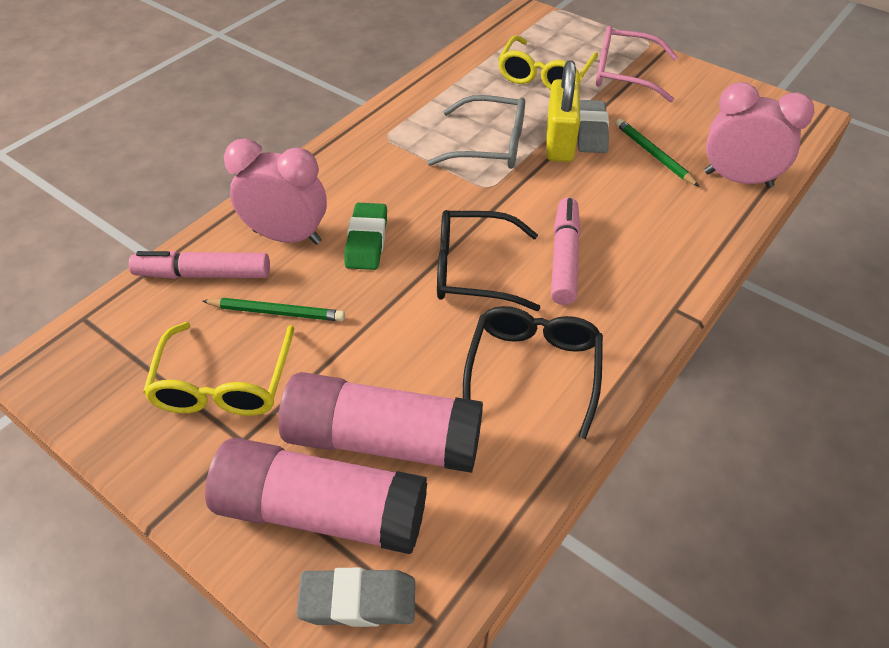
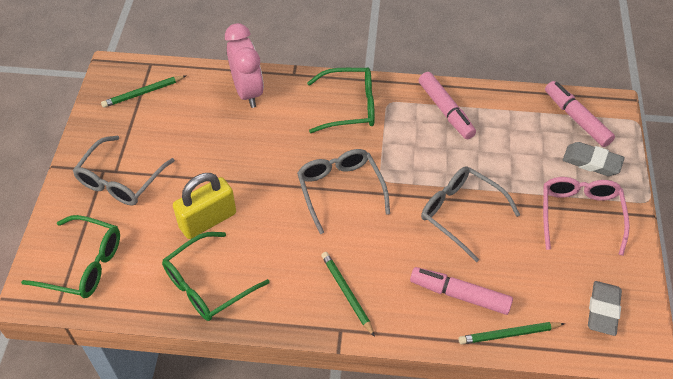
black glasses: 2 -> 0
green eraser: 1 -> 0
green glasses: 0 -> 3
green pencil: 2 -> 3
grey glasses: 1 -> 3
pink clock: 2 -> 1
pink glue stick: 2 -> 0
pink marker: 2 -> 3
yellow glasses: 2 -> 0

